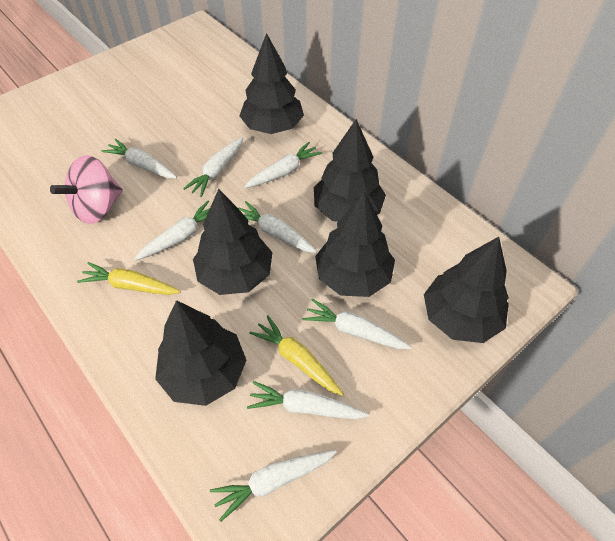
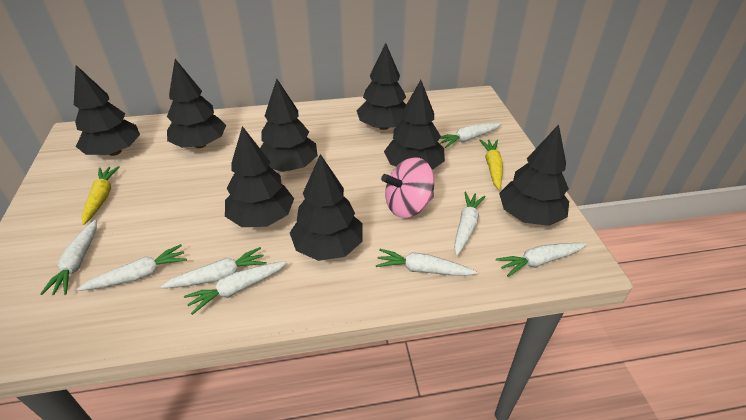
black tree: 6 -> 8

